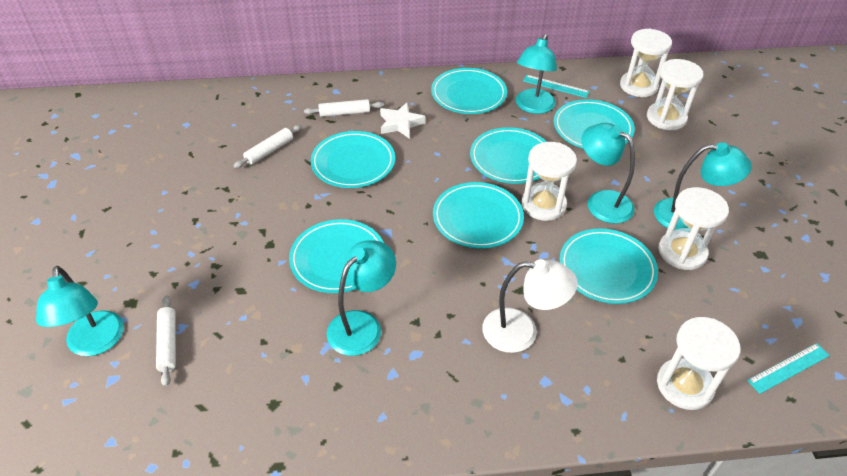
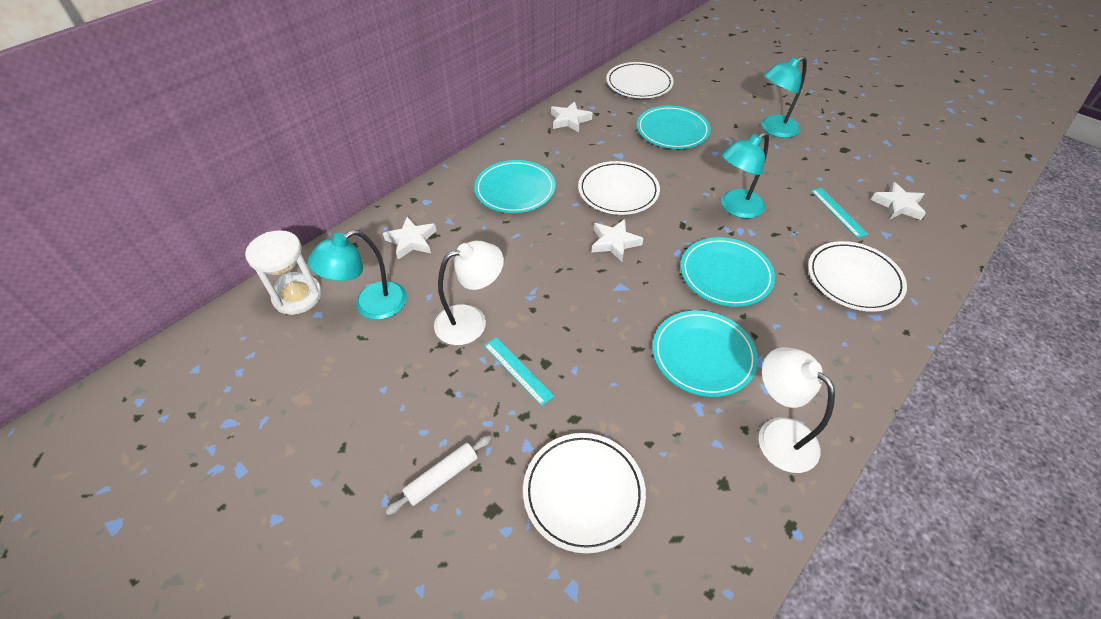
turquoise lamp: 5 -> 3
turquoise plate: 7 -> 4
white hourglass: 5 -> 1
white lamp: 1 -> 2
white plate: 0 -> 4
white rolling pin: 3 -> 1
white star: 1 -> 4

